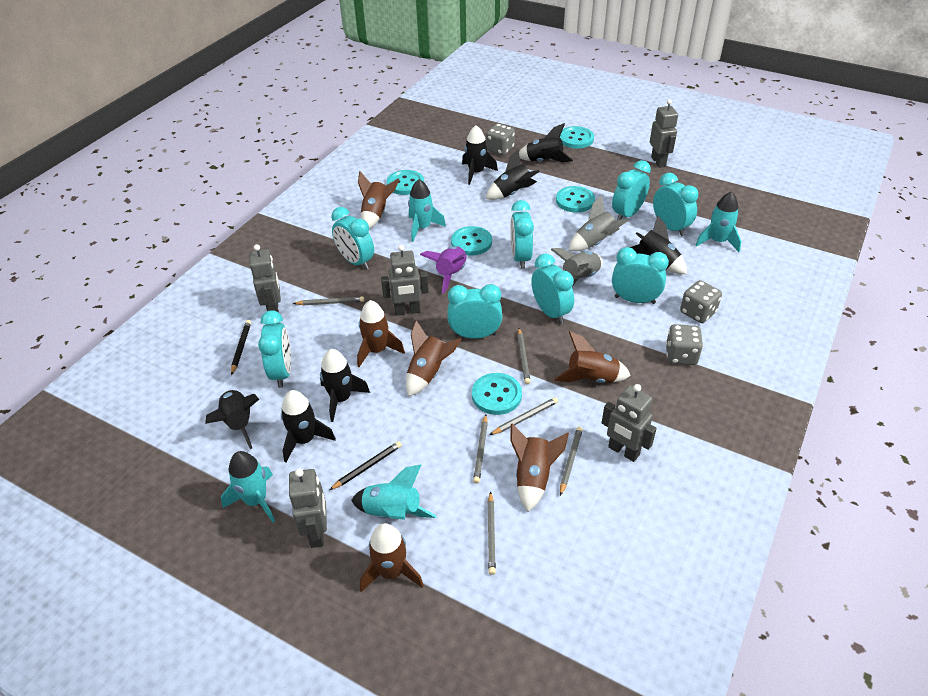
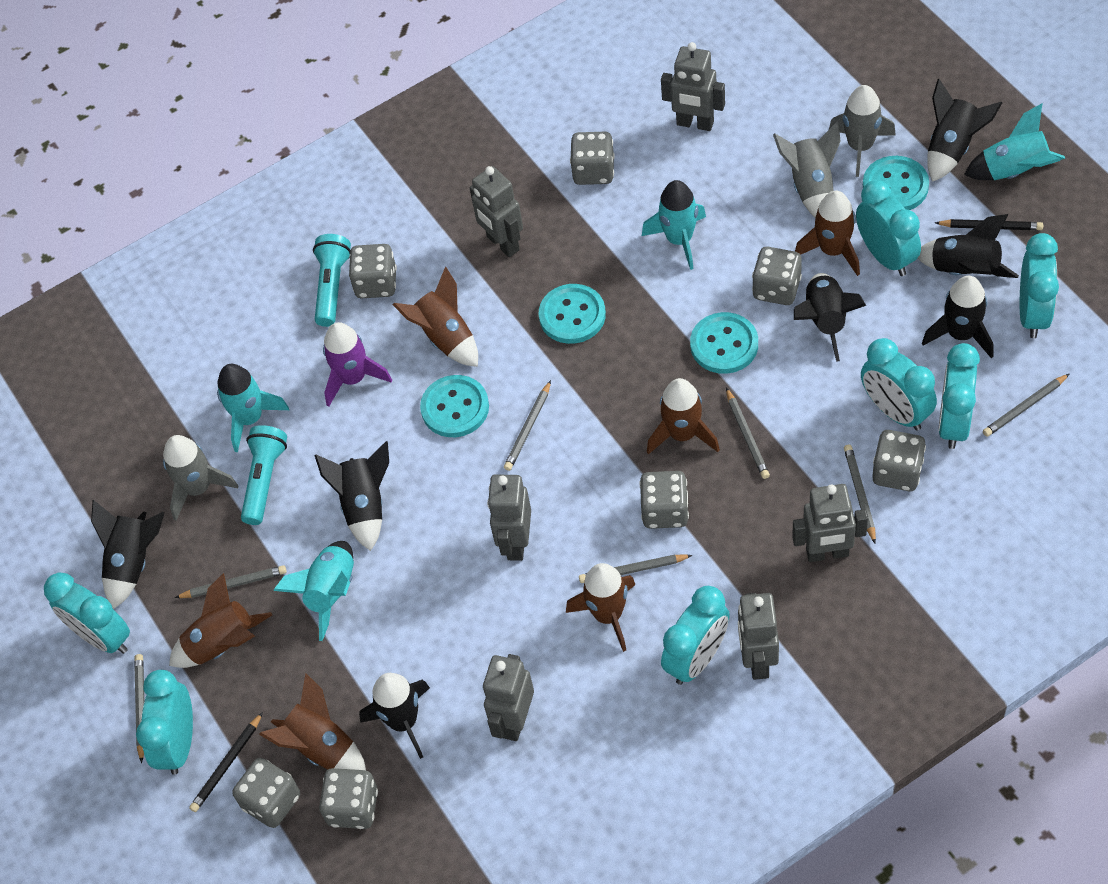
grey dice: 3 -> 7
grey pencil: 6 -> 7
grey robot: 5 -> 6
grey rocket: 2 -> 3
turquoise button: 5 -> 4
turquoise clock: 8 -> 7
turquoise flashlight: 0 -> 2

